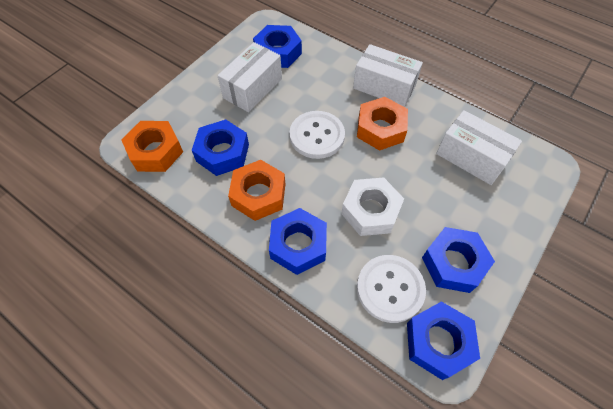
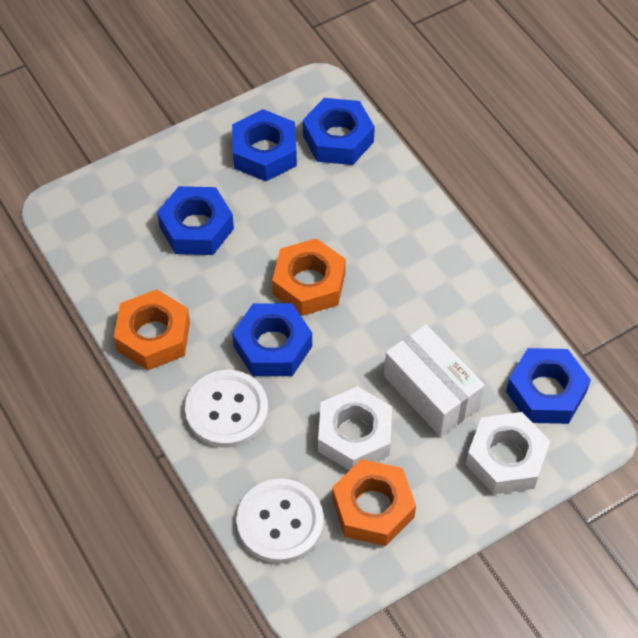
white box: 3 -> 1
white nut: 1 -> 2

